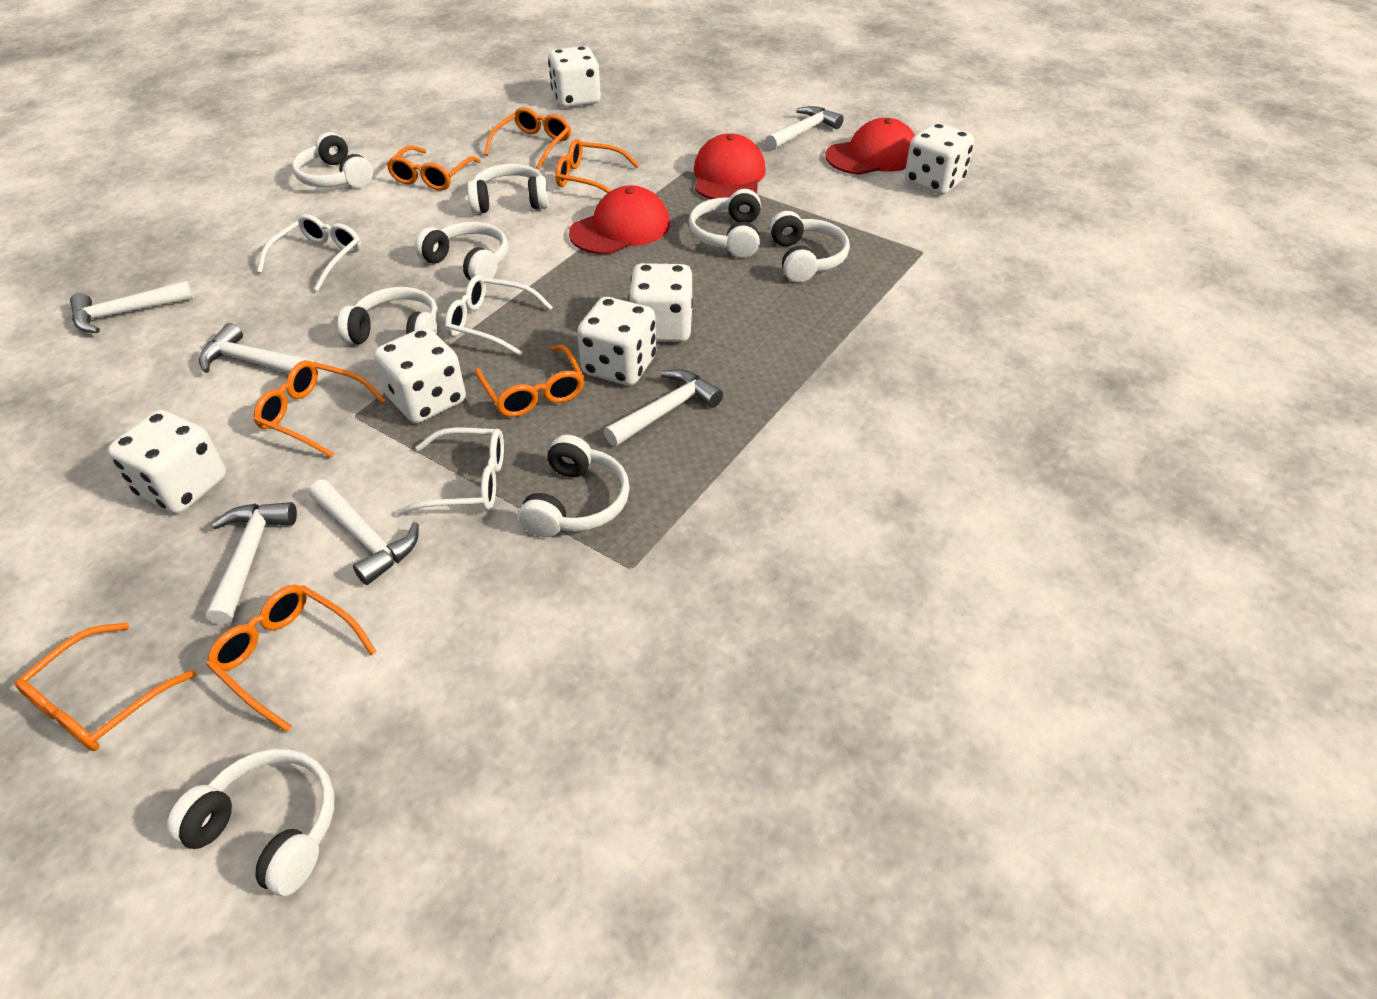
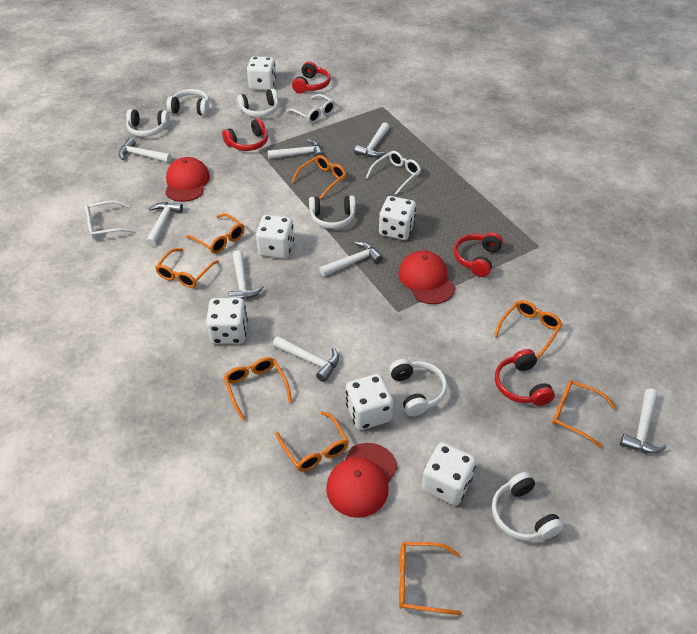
orange glasses: 7 -> 8
red headphones: 0 -> 4
white hammer: 6 -> 8
white headphones: 8 -> 6

